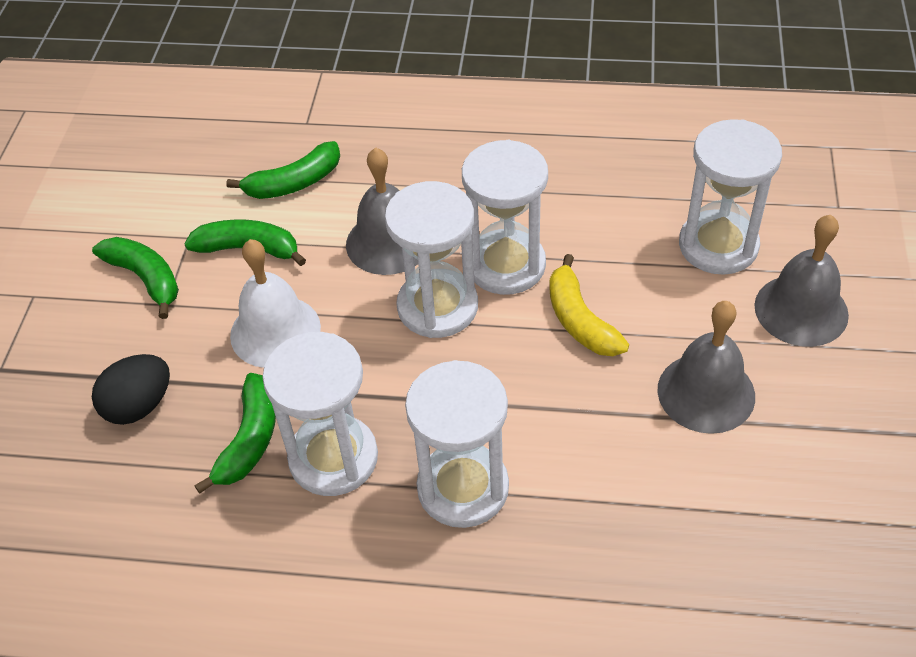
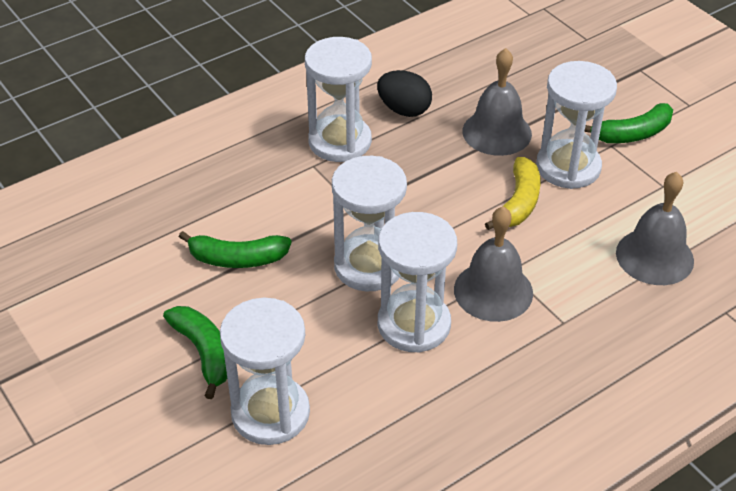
green banana: 4 -> 3
white bell: 1 -> 0

